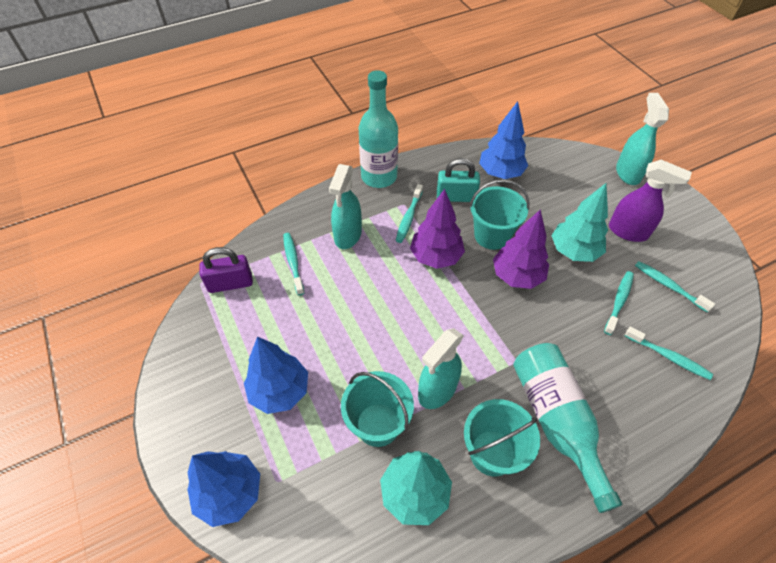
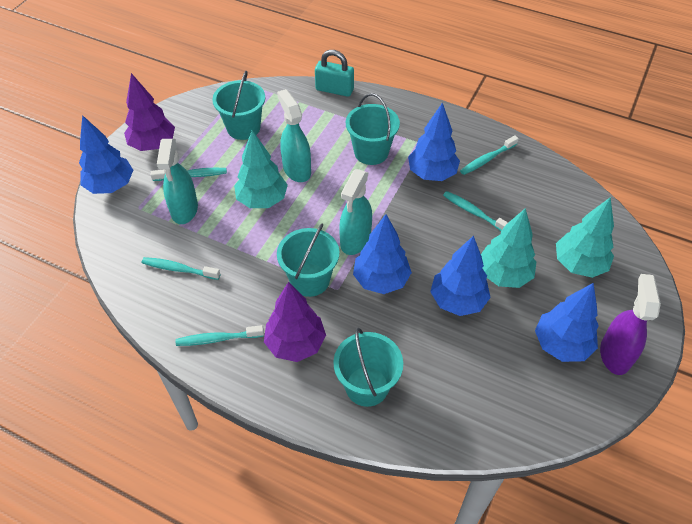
blue tree: 3 -> 5
purple padlock: 1 -> 0
turquoise bottle: 2 -> 0
turquoise bucket: 3 -> 4
turquoise tree: 2 -> 3

